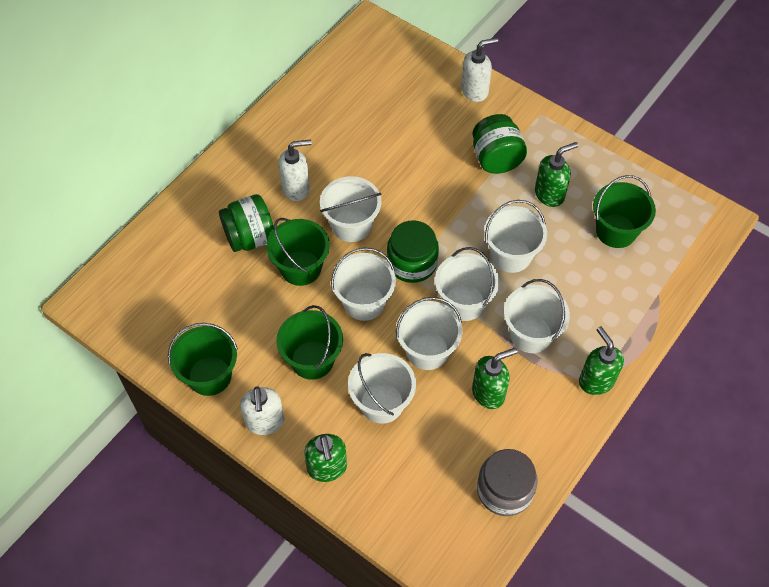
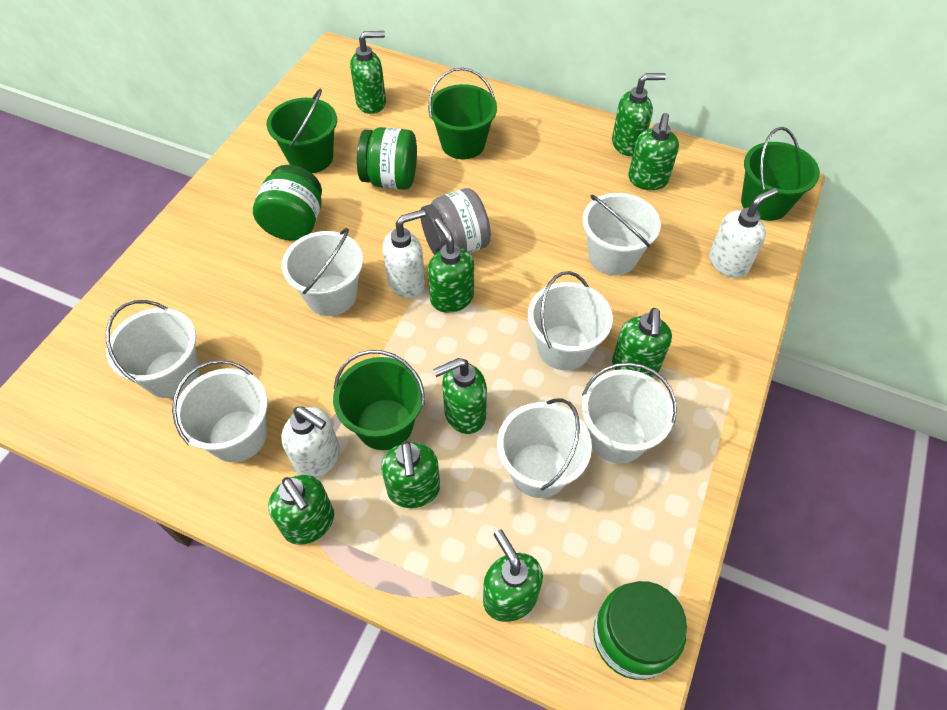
green soap dispenser: 4 -> 9

